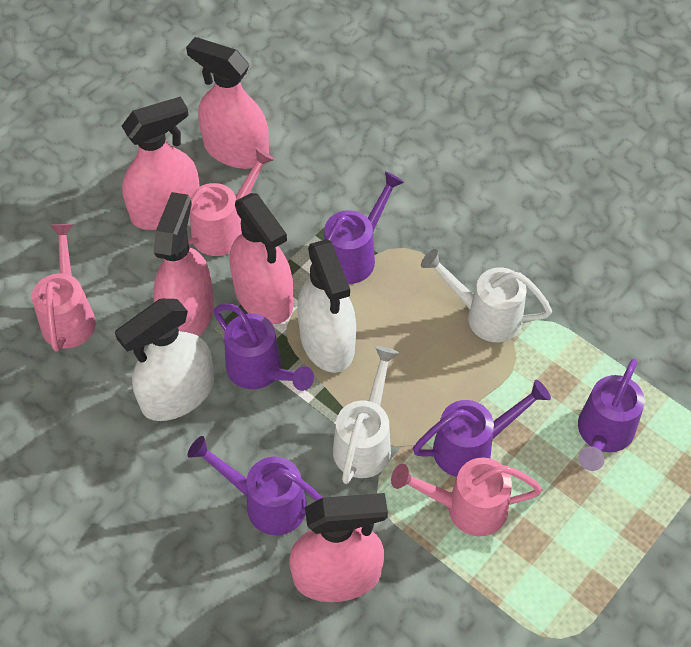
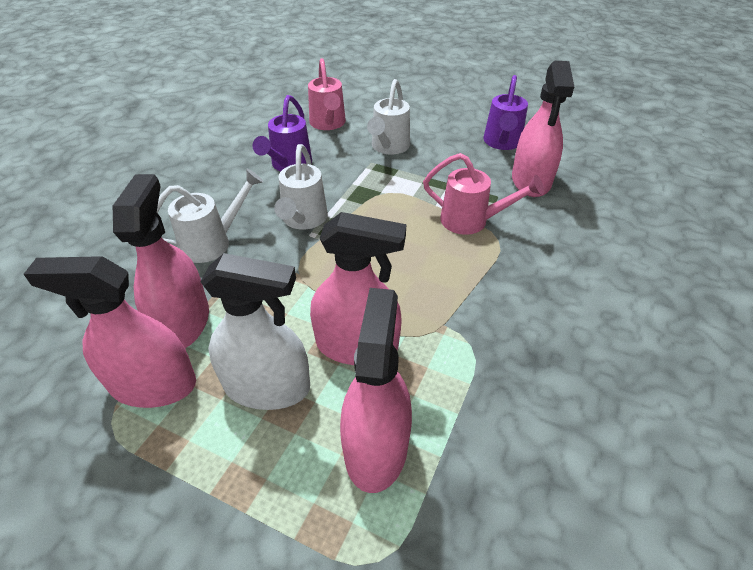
pink watering can: 3 -> 2
purple watering can: 5 -> 2
white spray bottle: 2 -> 1
white watering can: 2 -> 3

